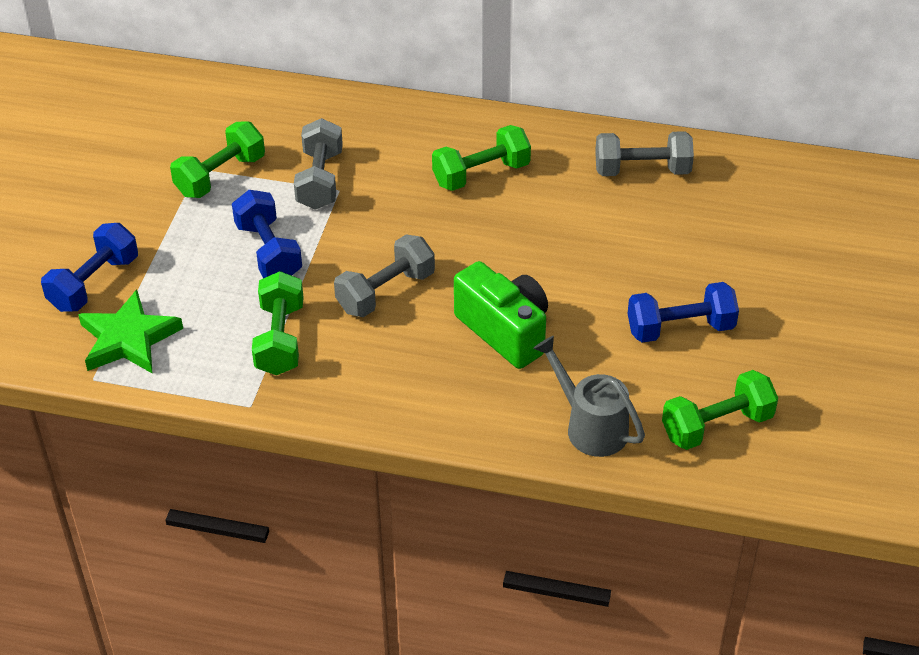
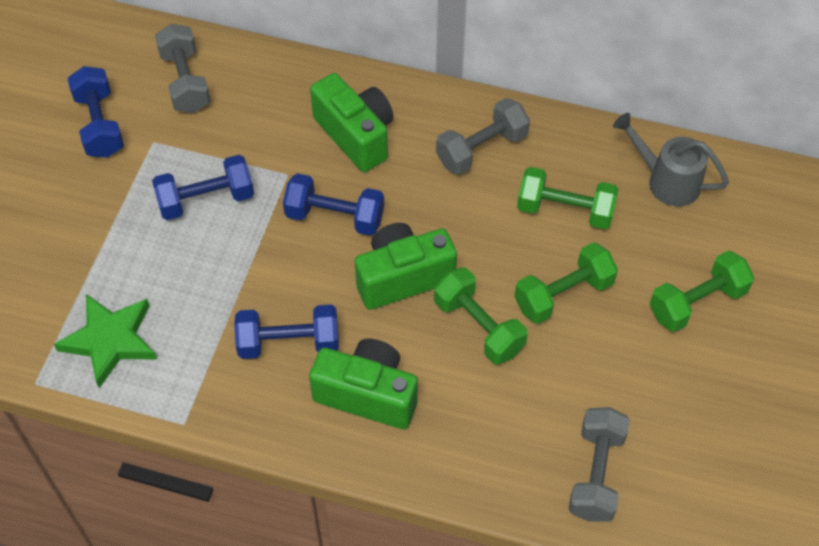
blue dumbbell: 3 -> 4
green camera: 1 -> 3

